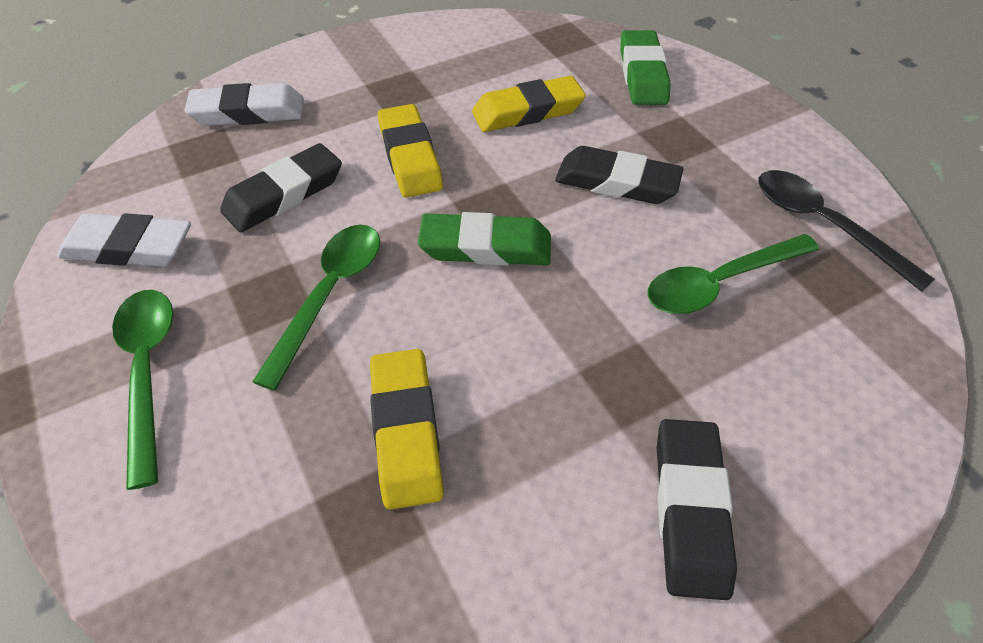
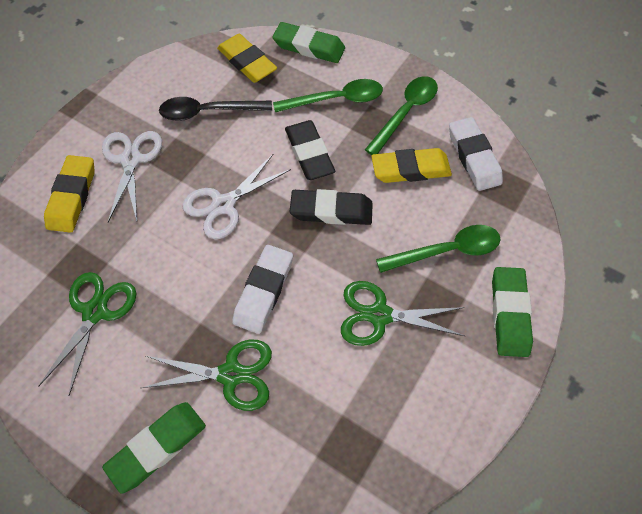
black eraser: 3 -> 2
green eraser: 2 -> 3
green scissors: 0 -> 3
white scissors: 0 -> 2

